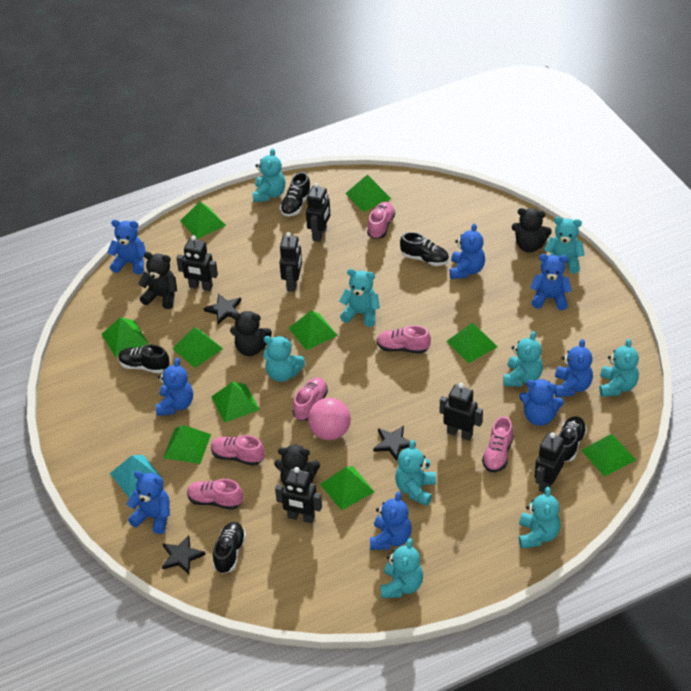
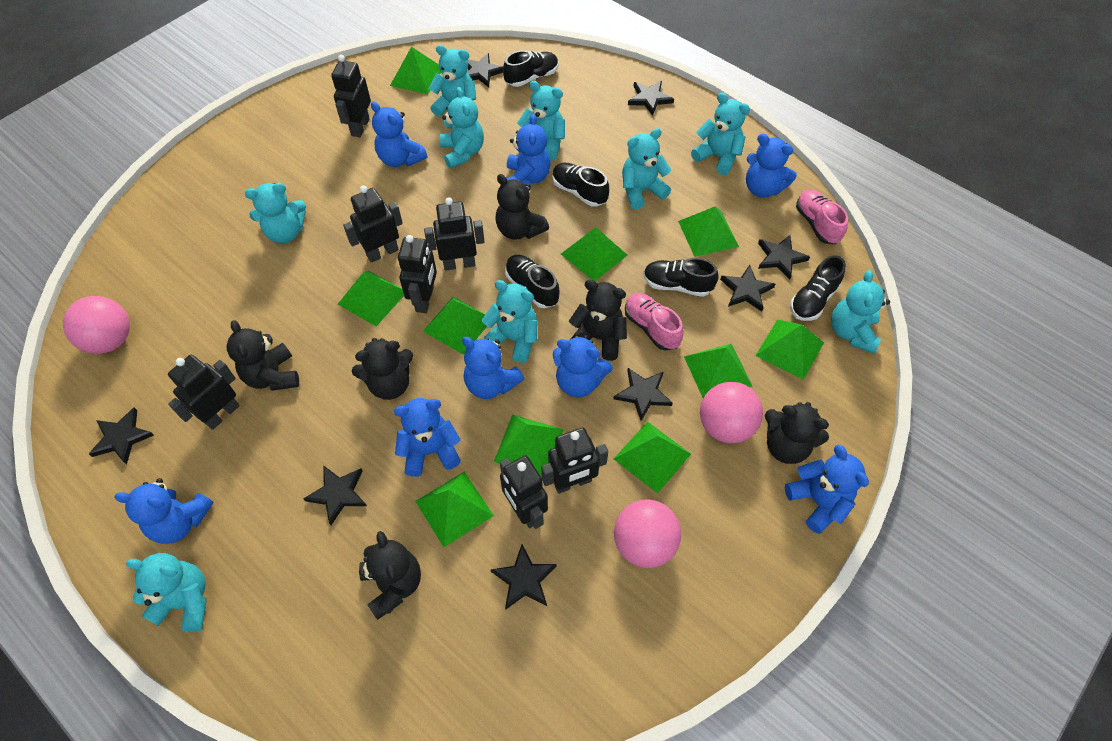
black robot: 6 -> 7
black star: 3 -> 8
black teddy bear: 4 -> 6
pink ball: 1 -> 3
pink shoe: 6 -> 2
turquoise pyramid: 1 -> 0

